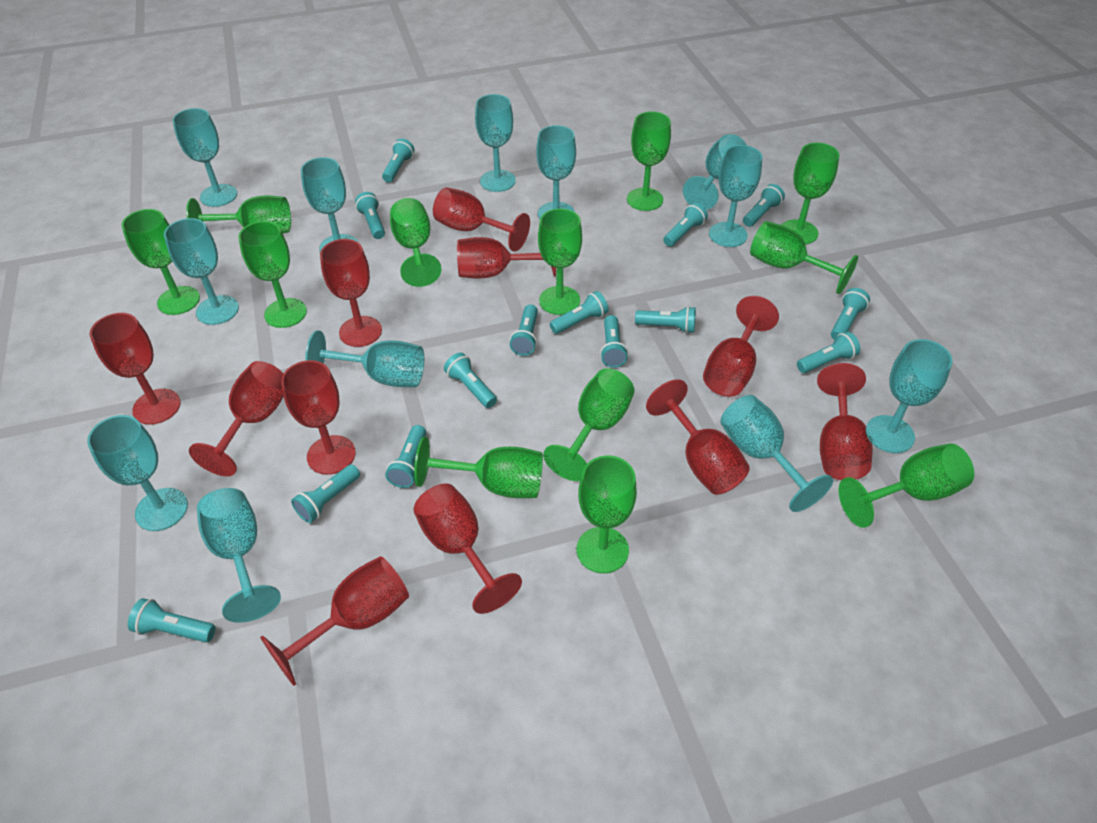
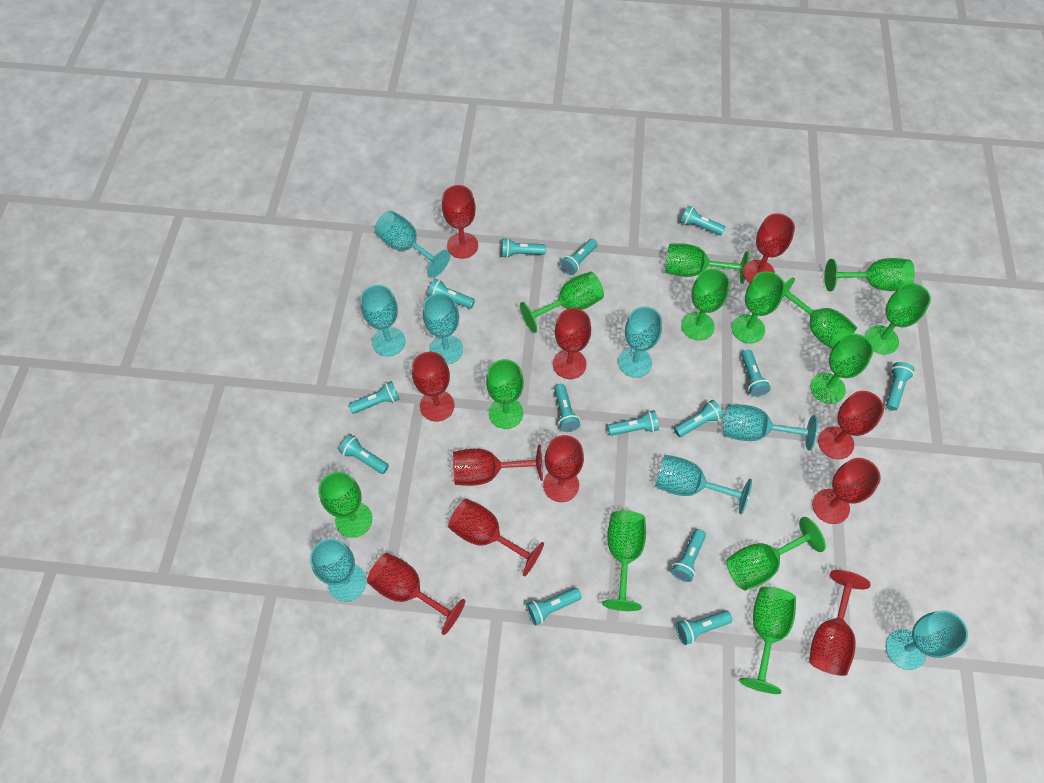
green goblet: 12 -> 13
turquoise goblet: 12 -> 8

